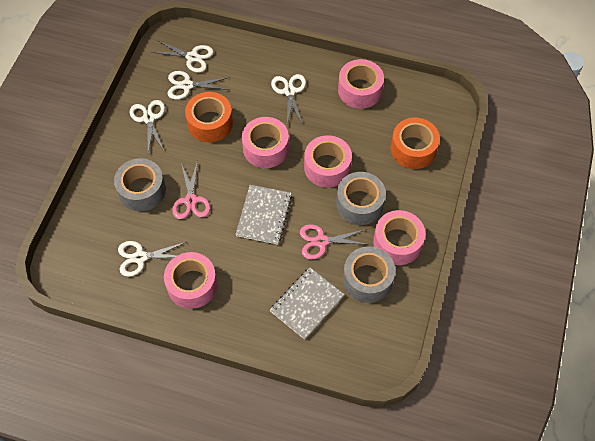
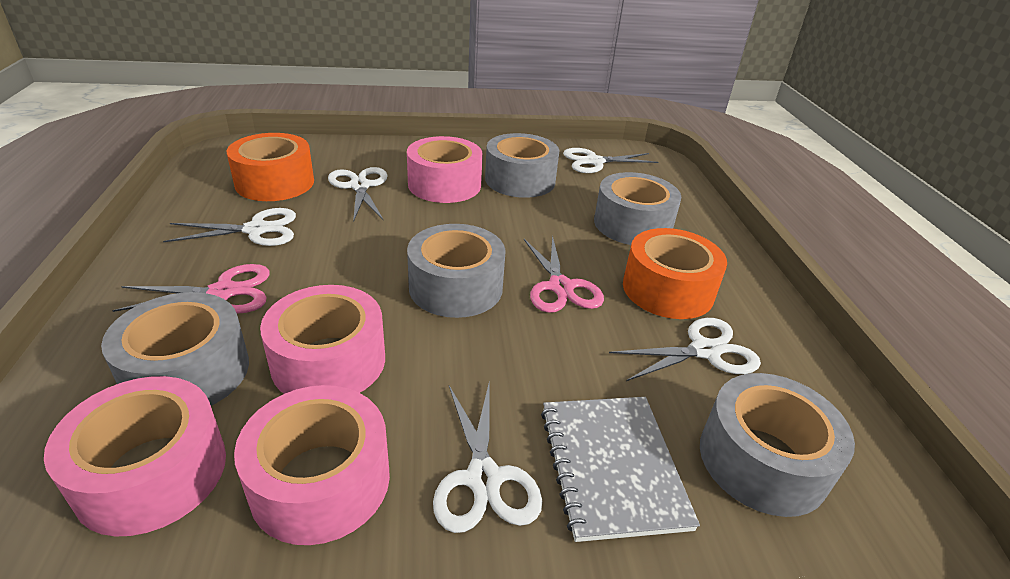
grey notebook: 2 -> 1
grey tape: 3 -> 5
pink tape: 5 -> 4

